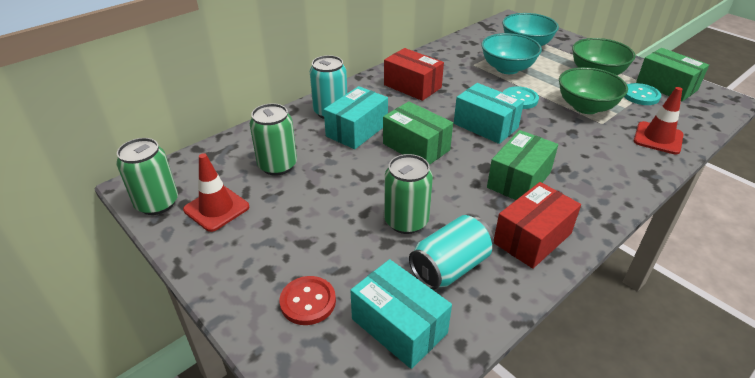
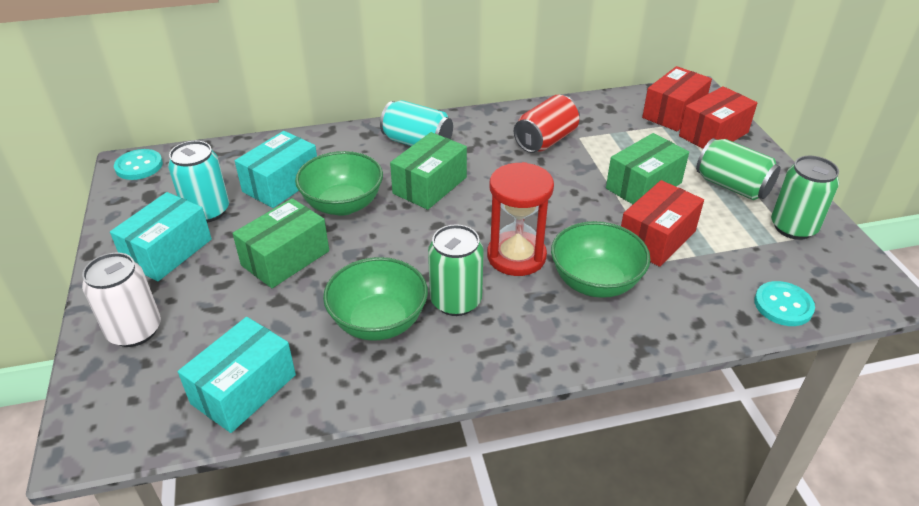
green bowl: 2 -> 3
red box: 2 -> 3
red button: 1 -> 0
red can: 0 -> 1
red hourglass: 0 -> 1
red traffic cone: 2 -> 0
turquoise bowl: 2 -> 0
white can: 0 -> 1

